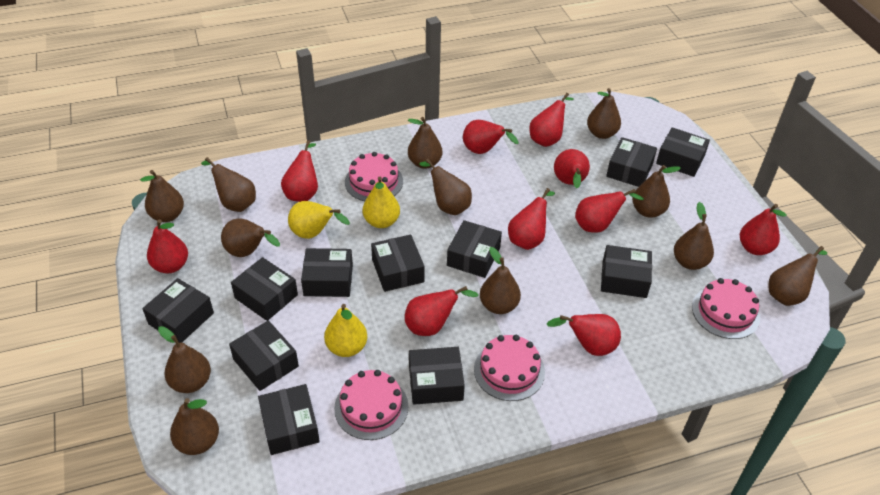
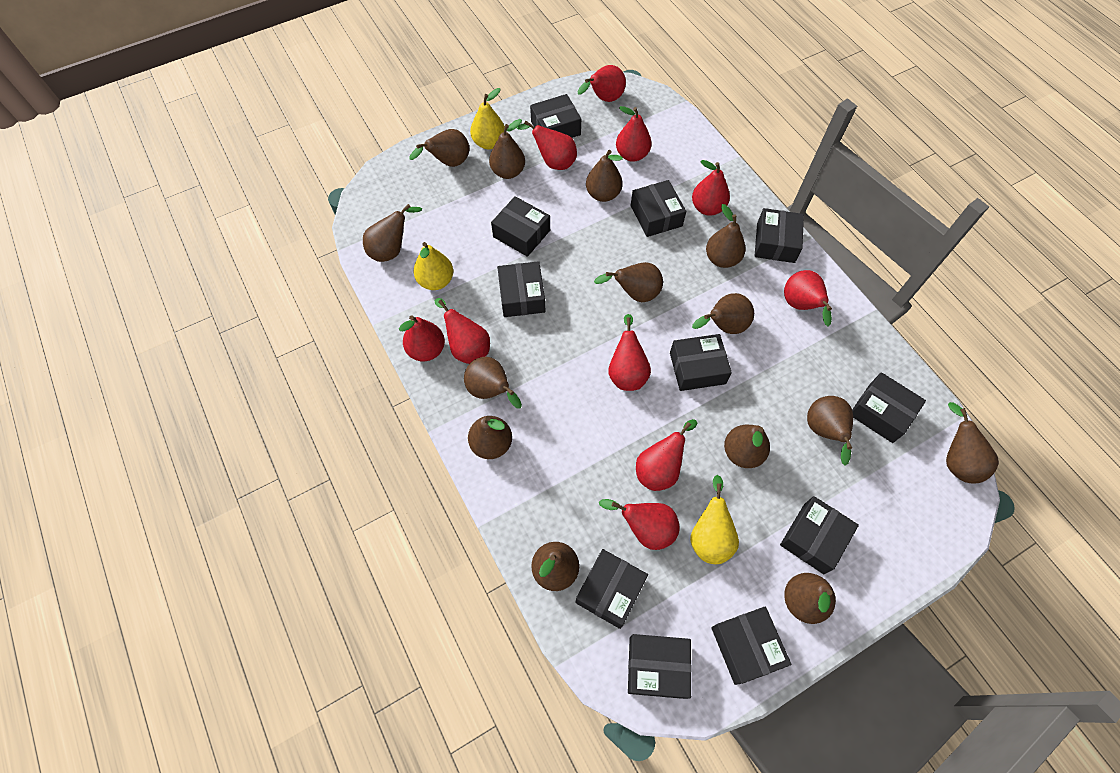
brown pear: 12 -> 14
pink cake: 4 -> 0

